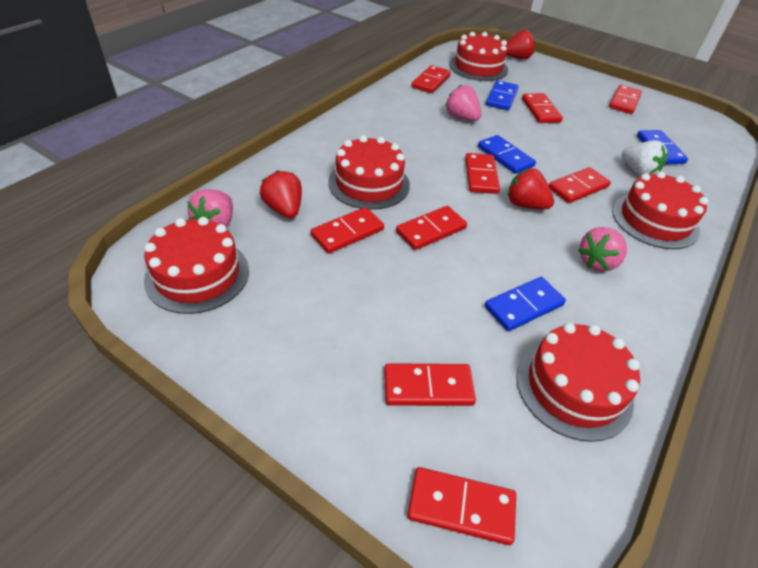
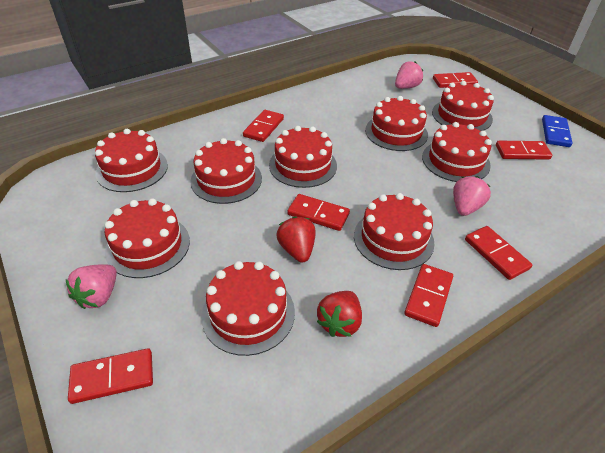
blue domino: 4 -> 1
red cake: 5 -> 9
red domino: 9 -> 7
red strawberry: 3 -> 2
white strawberry: 1 -> 0

